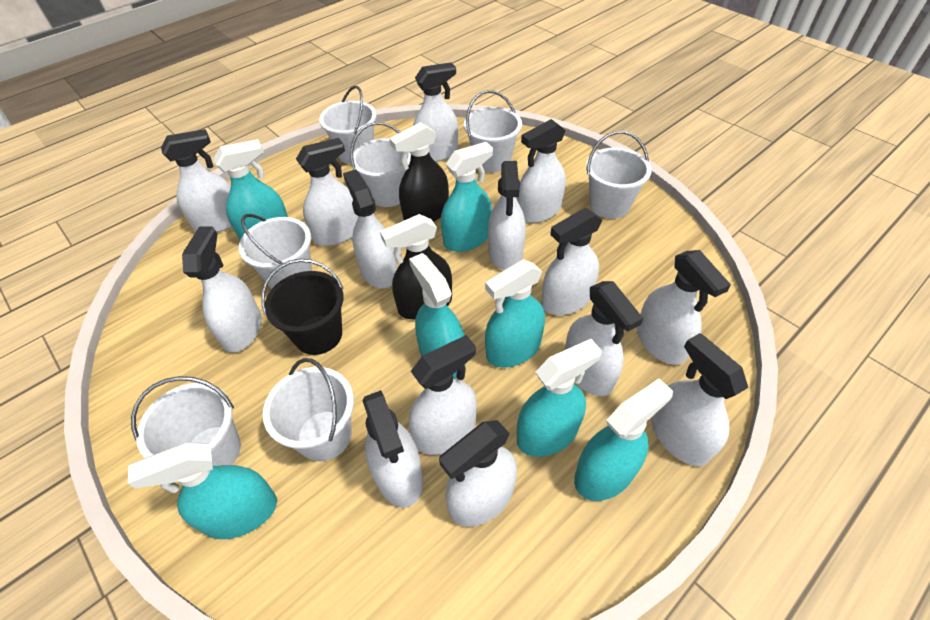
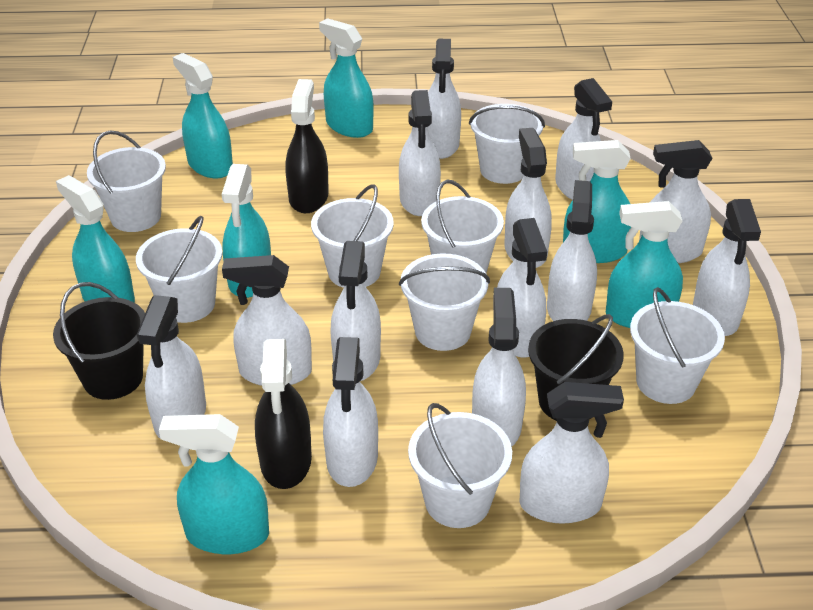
black bucket: 1 -> 2
white bucket: 7 -> 8

